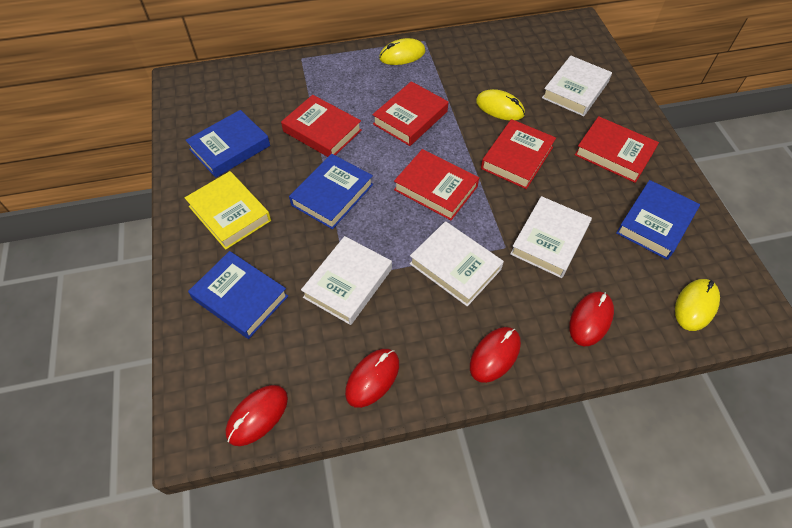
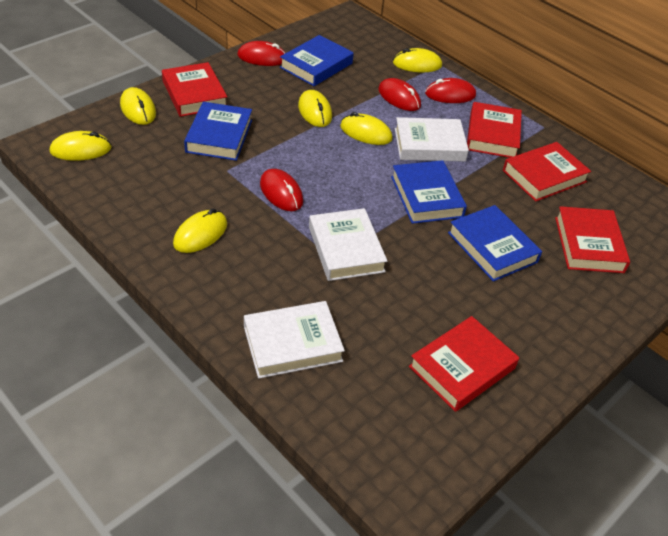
white book: 4 -> 3
yellow book: 1 -> 0
yellow mouse: 3 -> 6

